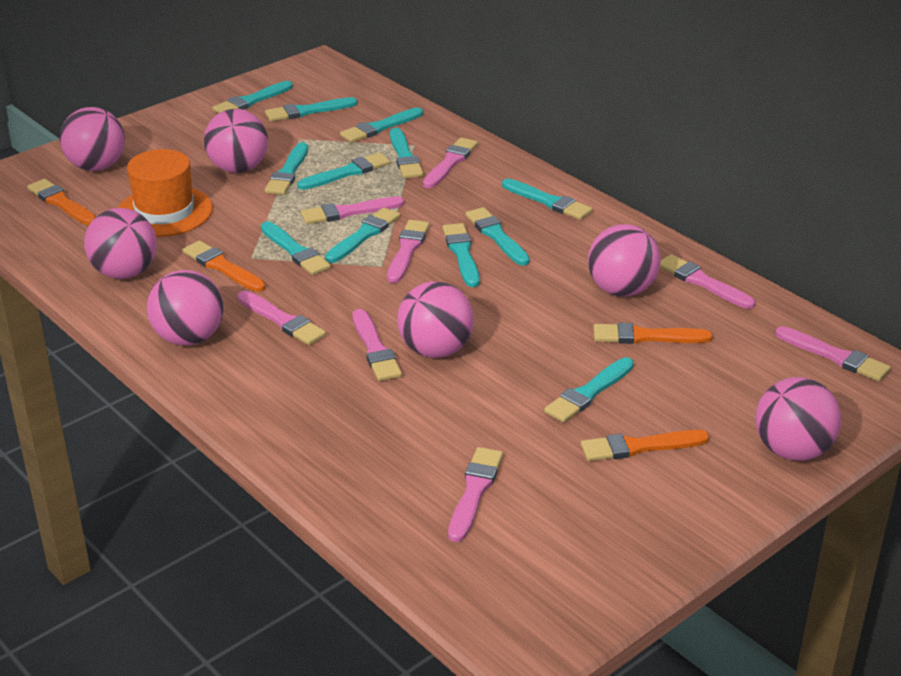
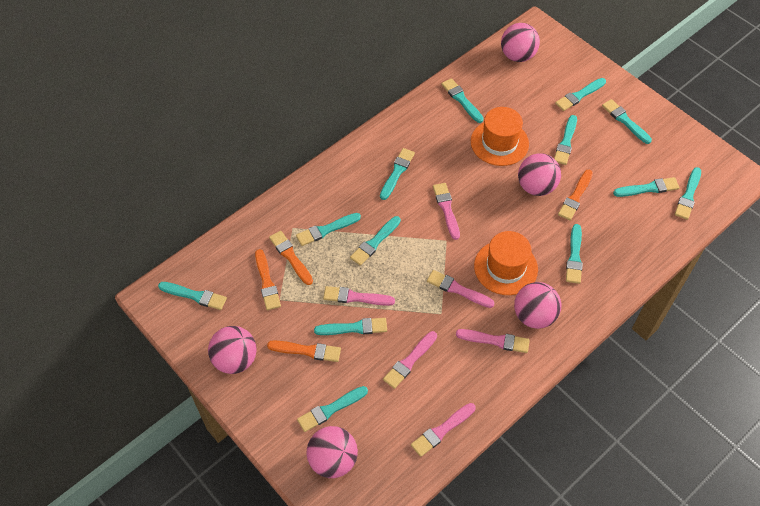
orange hat: 1 -> 2
pink ball: 7 -> 5
pink brush: 8 -> 6
turquoise brush: 12 -> 13

